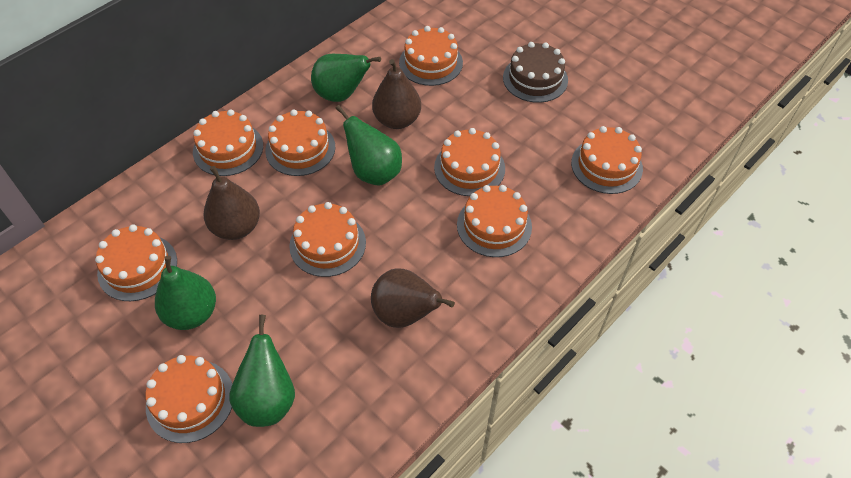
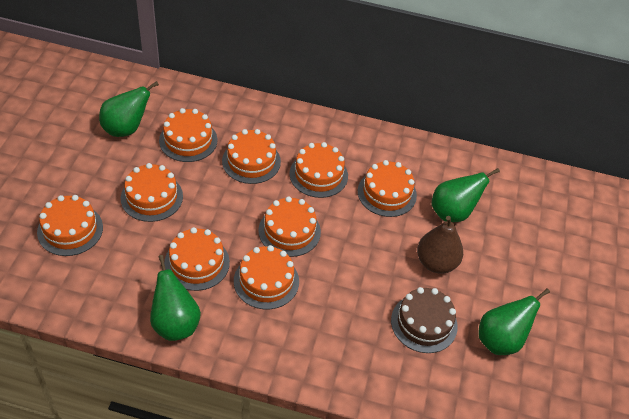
brown pear: 3 -> 1

